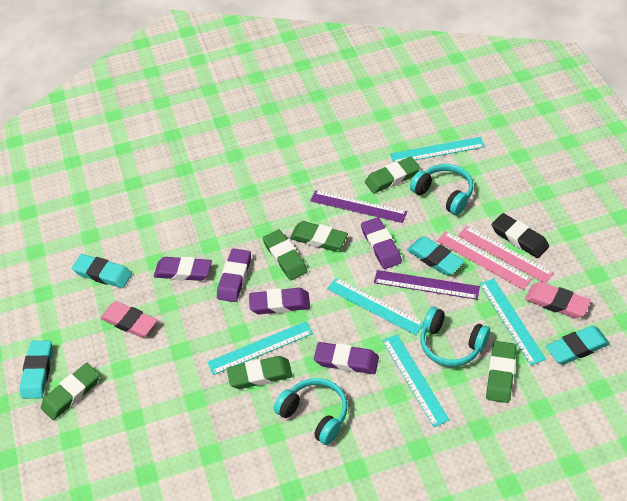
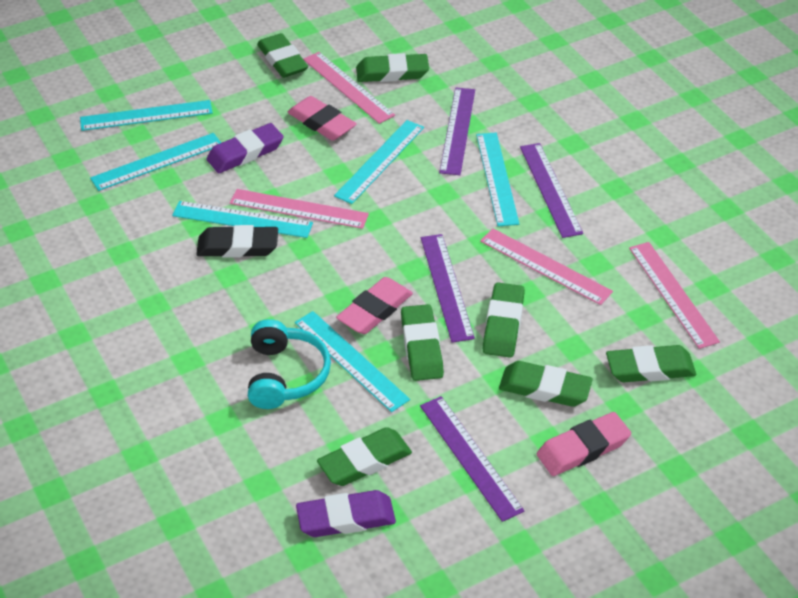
green eraser: 6 -> 7
pink eraser: 2 -> 3
pink ruler: 2 -> 4
purple eraser: 5 -> 2
purple ruler: 2 -> 4
turquoise eraser: 4 -> 0
turquoise headphones: 3 -> 1
turquoise ruler: 5 -> 6

